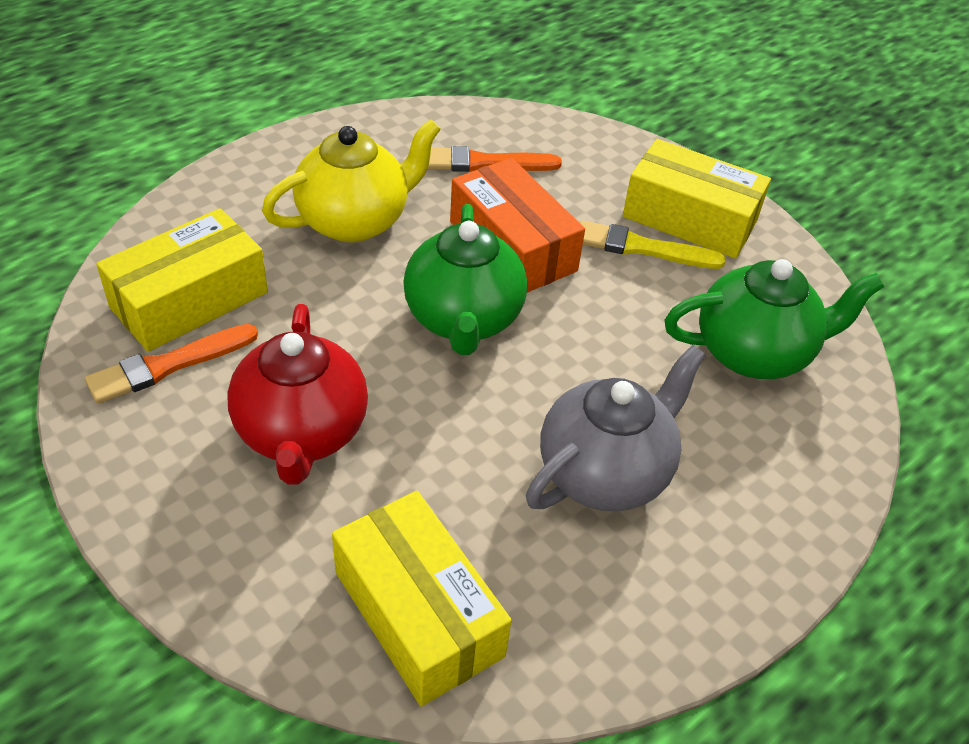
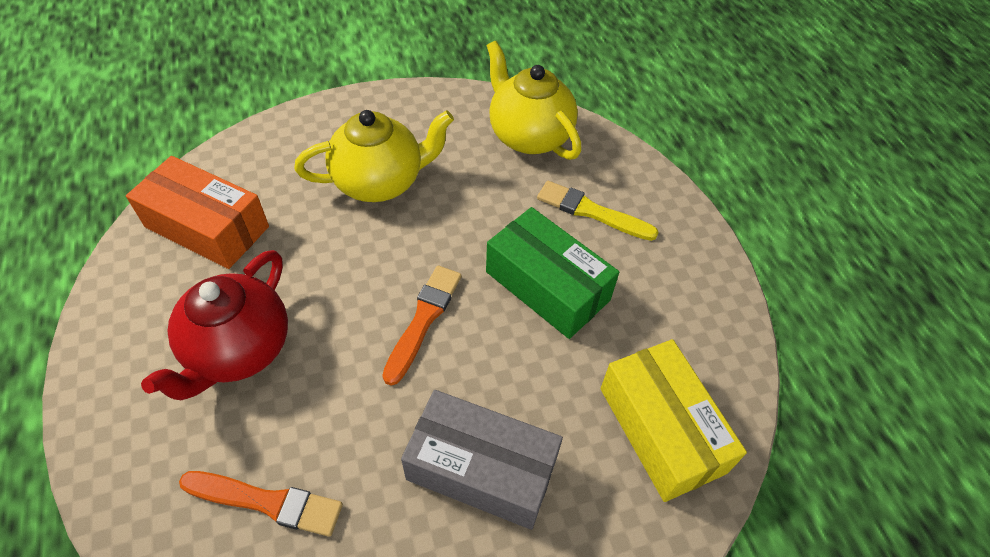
green box: 0 -> 1
green teapot: 2 -> 0
grey box: 0 -> 1
grey teapot: 1 -> 0
yellow box: 3 -> 1
yellow teapot: 1 -> 2

